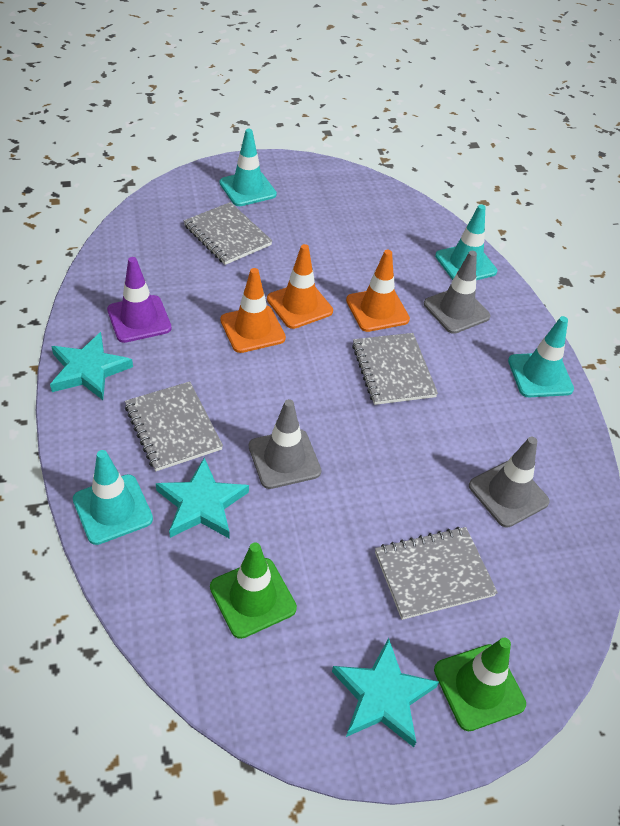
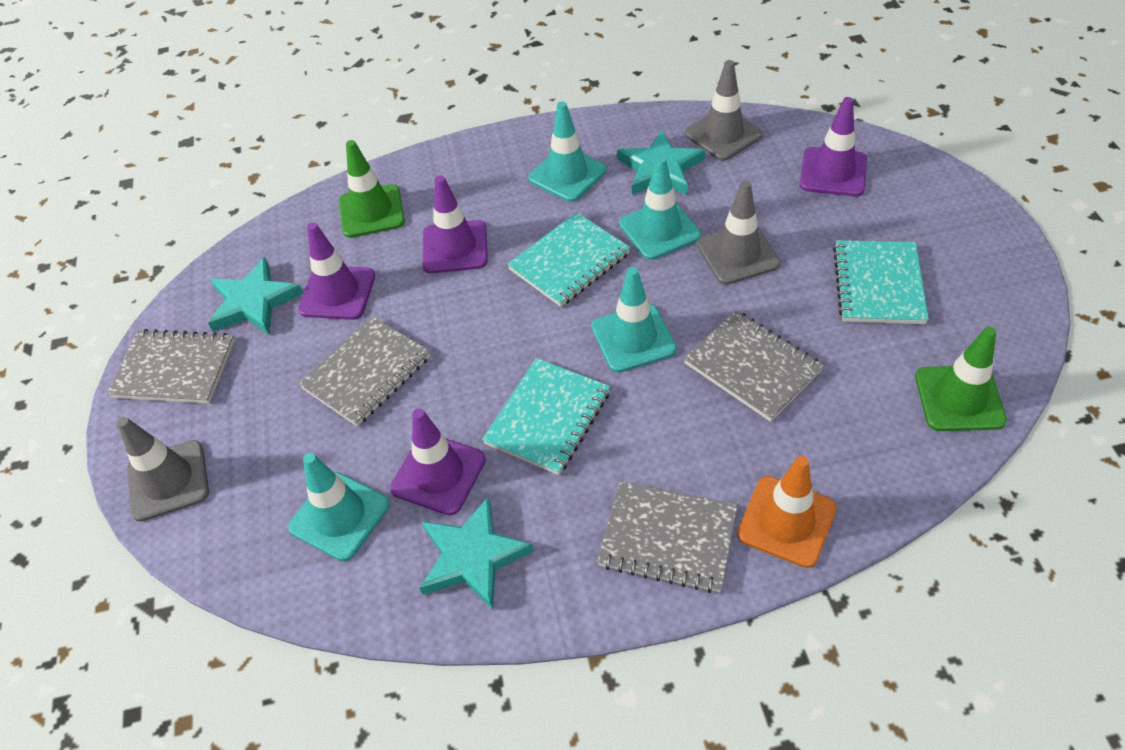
orange traffic cone: 3 -> 1
purple traffic cone: 1 -> 4
turquoise notebook: 0 -> 3

